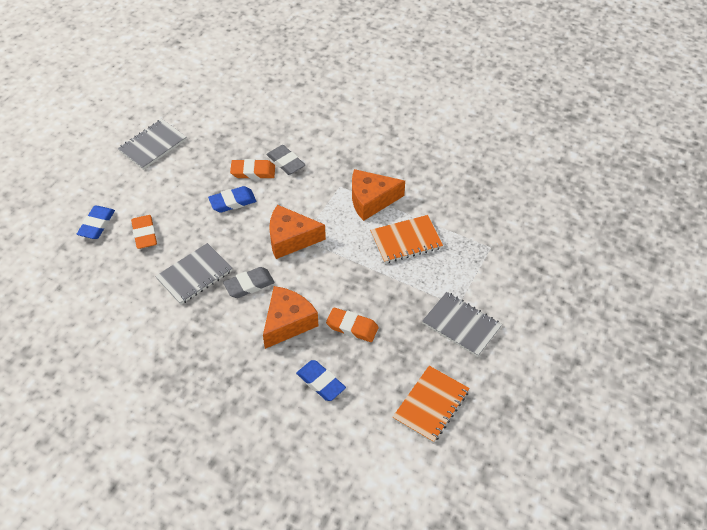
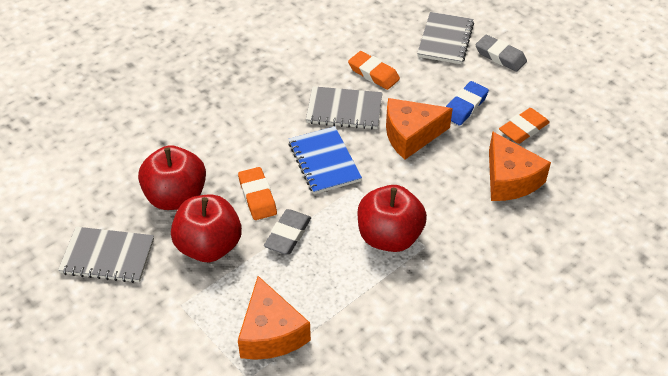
blue eraser: 3 -> 1
blue notebook: 0 -> 1
orange notebook: 2 -> 0
red apple: 0 -> 3

